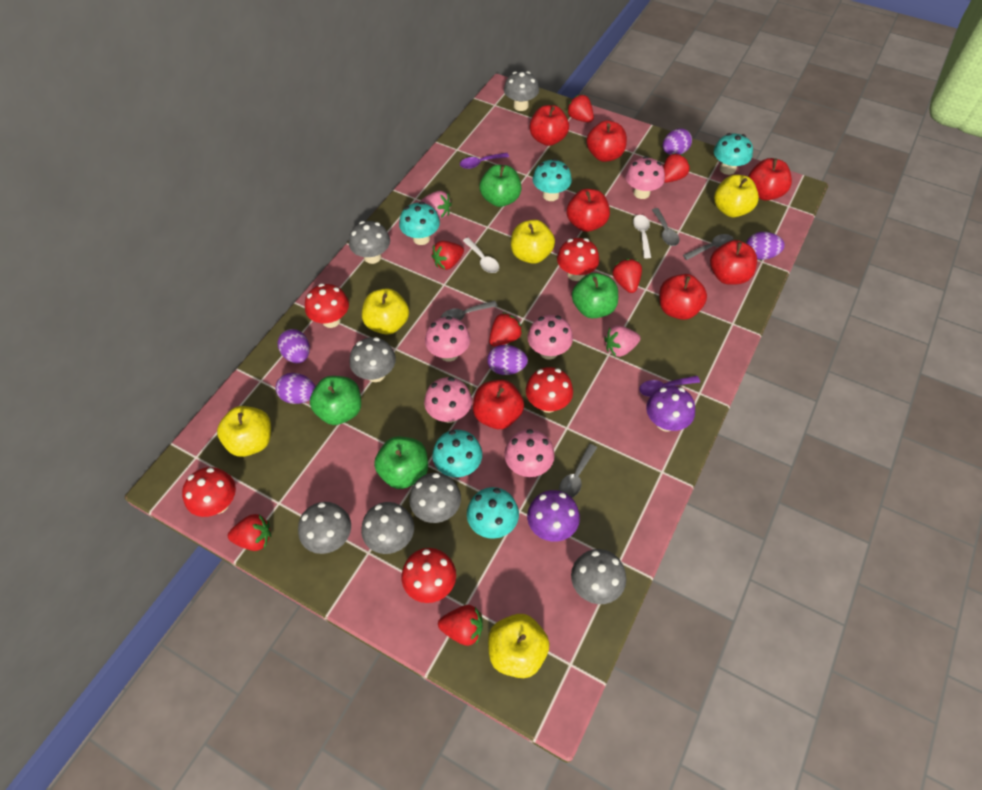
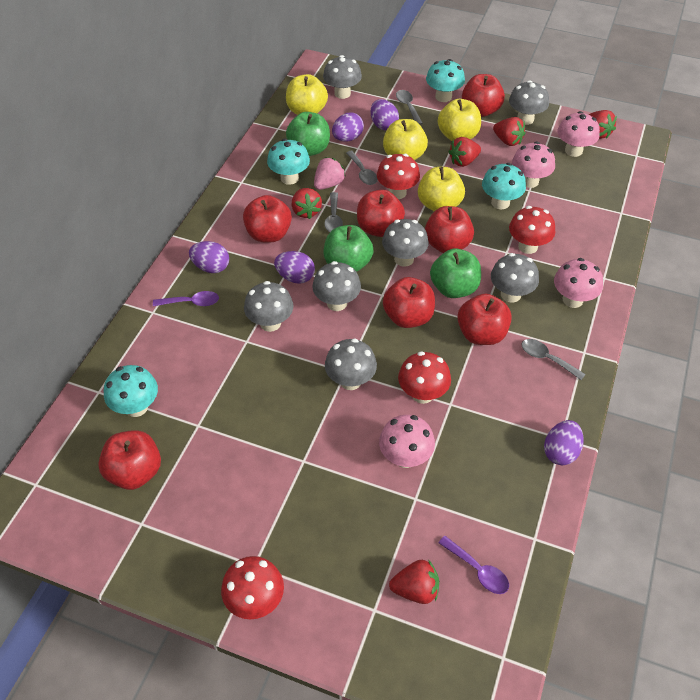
green apple: 4 -> 3
pink mushroom: 5 -> 4
pink strawberry: 2 -> 1
purple mushroom: 2 -> 0
red mushroom: 5 -> 4
red strawberry: 7 -> 5
turquoise mushroom: 5 -> 4
white spoon: 2 -> 0
yellow apple: 5 -> 4

